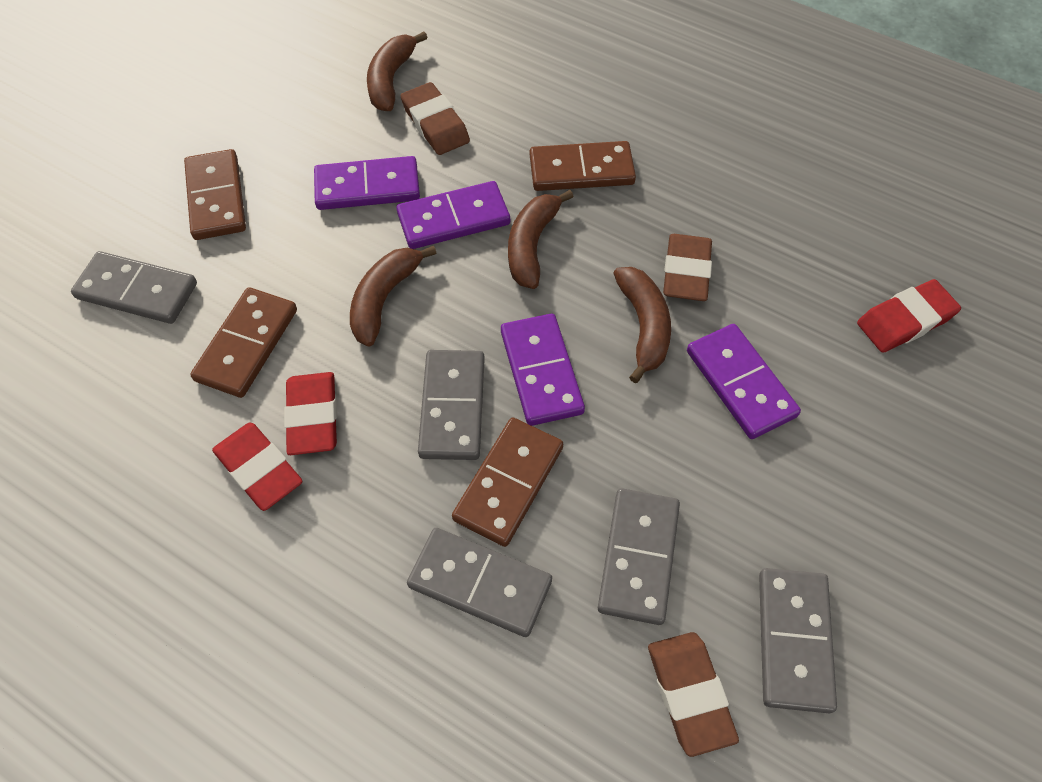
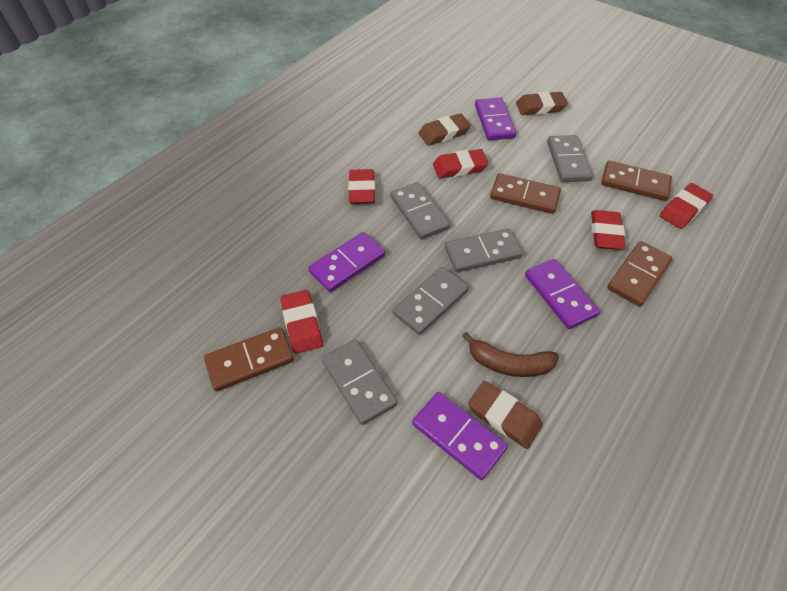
brown banana: 4 -> 1
red eraser: 3 -> 5

